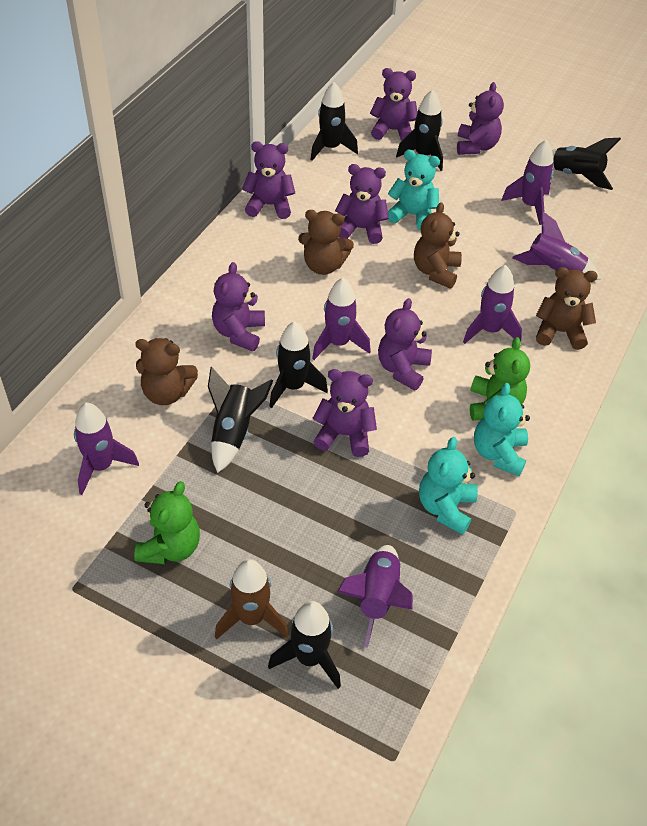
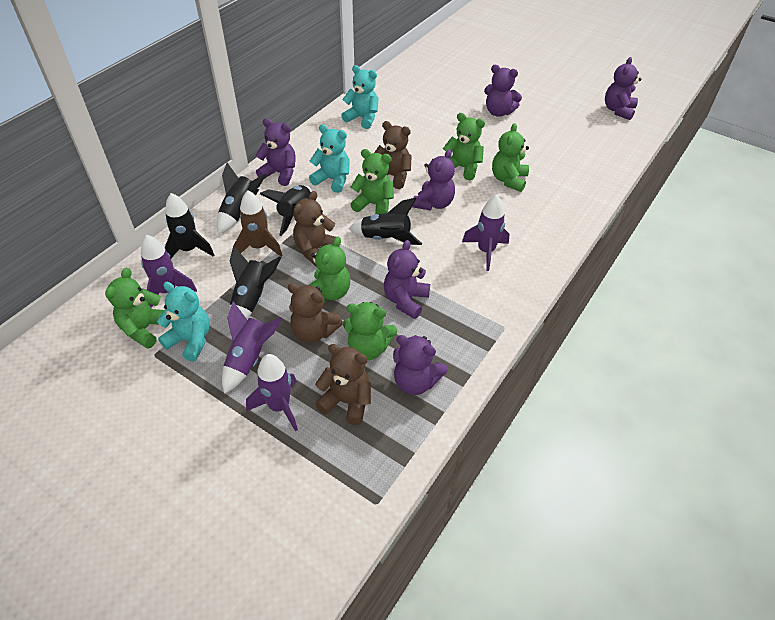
black rocket: 6 -> 5
green teddy bear: 2 -> 6
purple rocket: 6 -> 4
purple teddy bear: 7 -> 6

